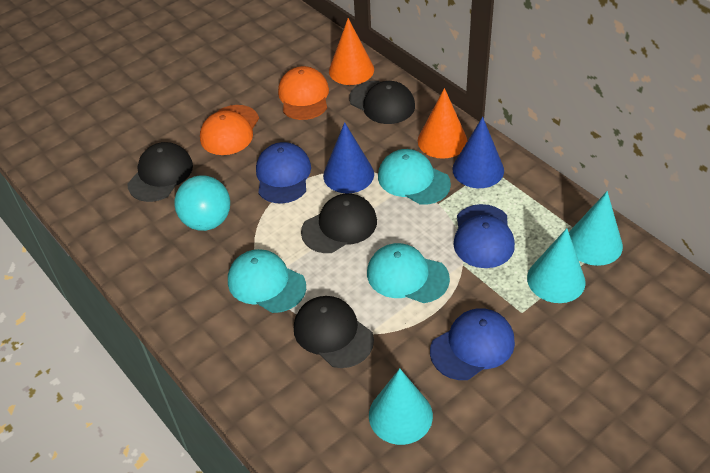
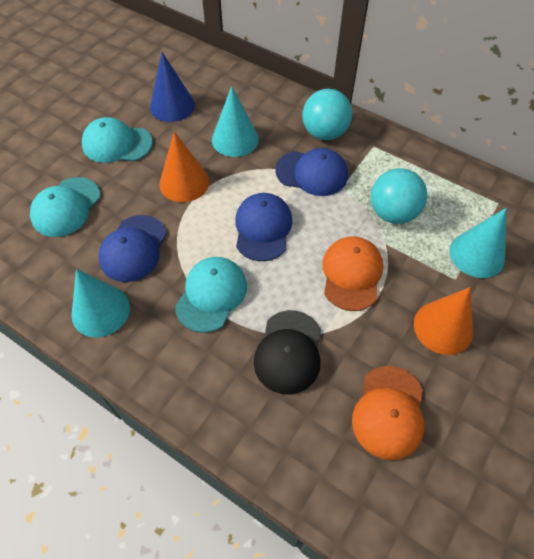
black cap: 4 -> 1
blue cone: 2 -> 1
turquoise ball: 1 -> 2

